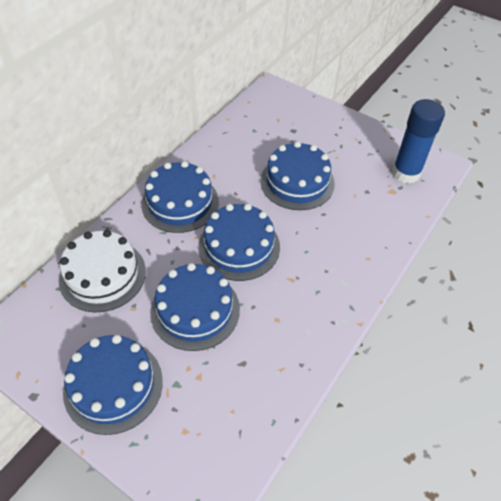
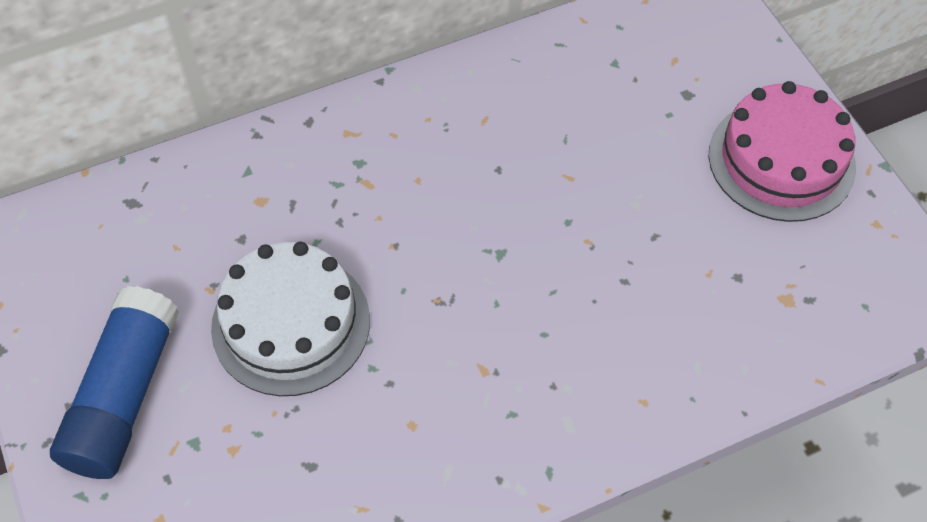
blue cake: 5 -> 0
pink cake: 0 -> 1

